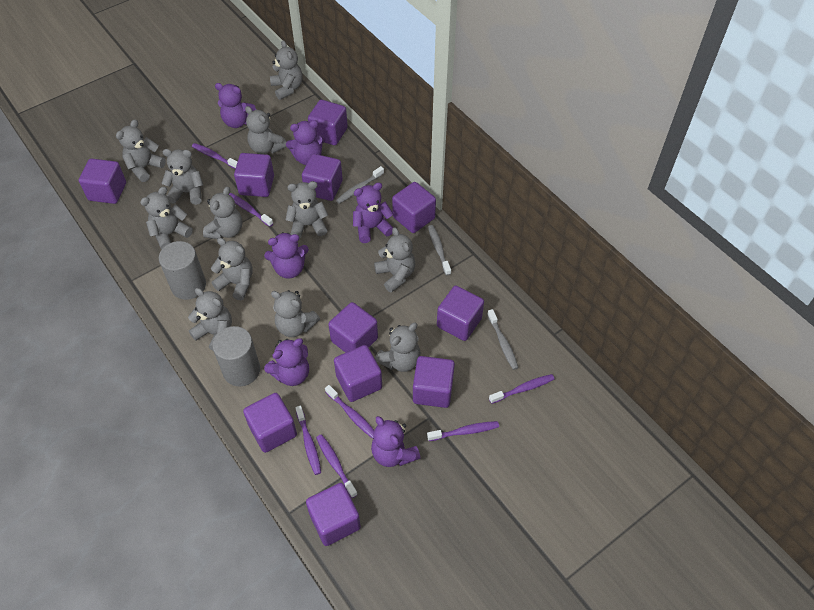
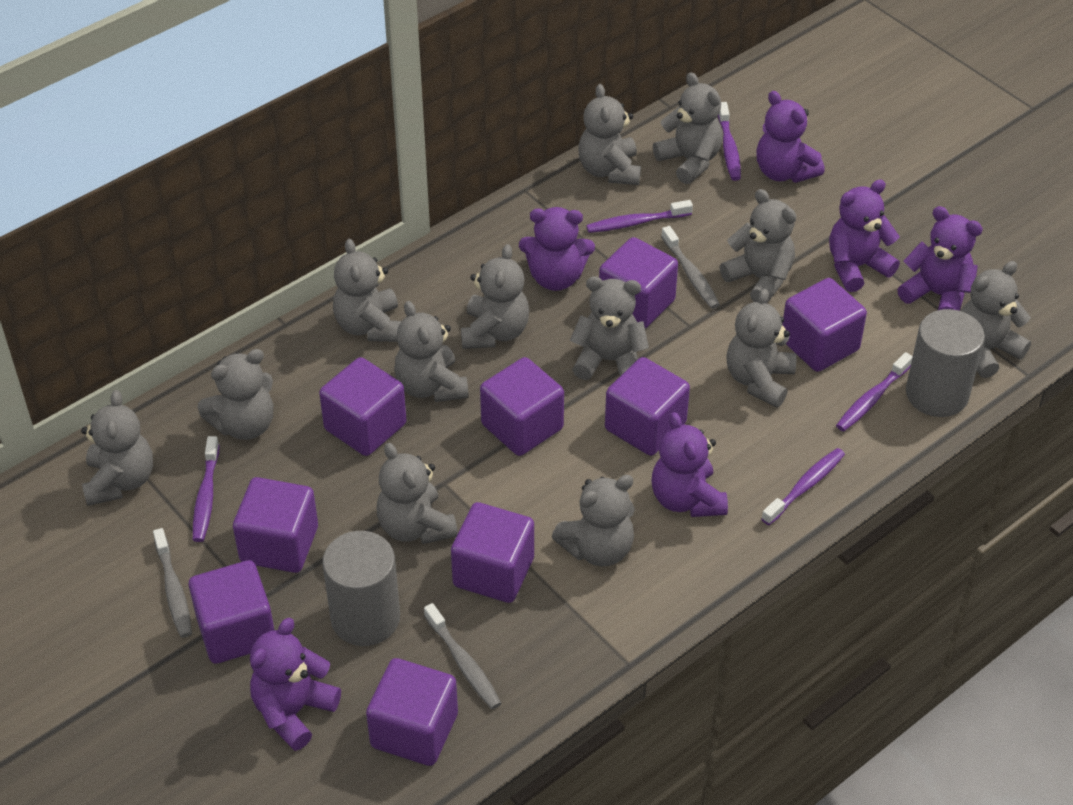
grey teddy bear: 12 -> 13
purple cube: 11 -> 9
purple toothbrush: 7 -> 5

